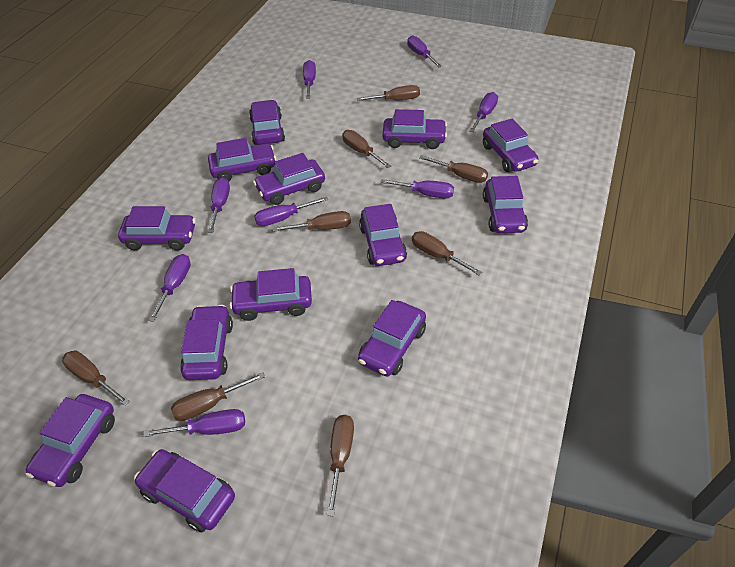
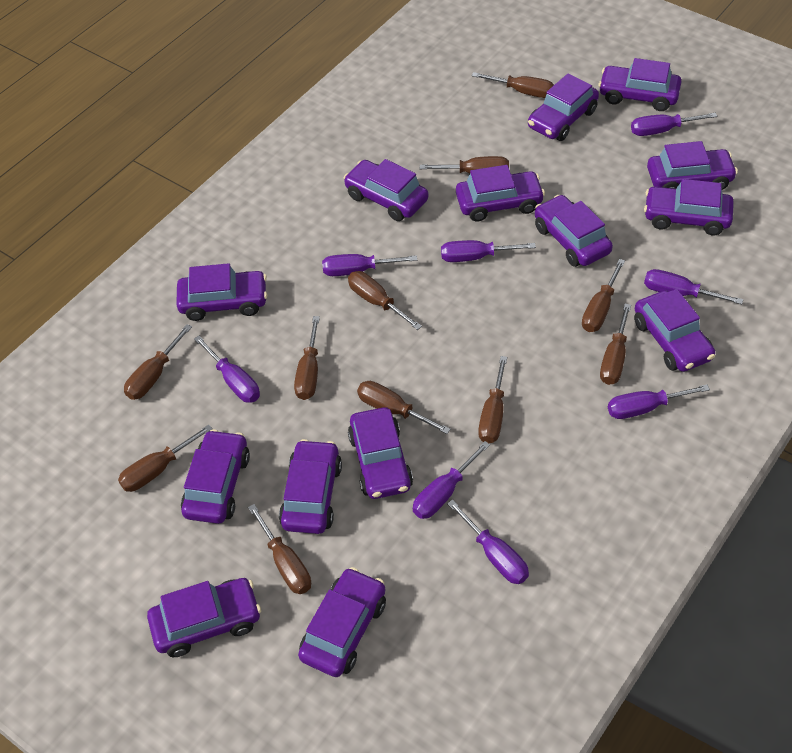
brown screwdriver: 8 -> 11
purple car: 13 -> 14

